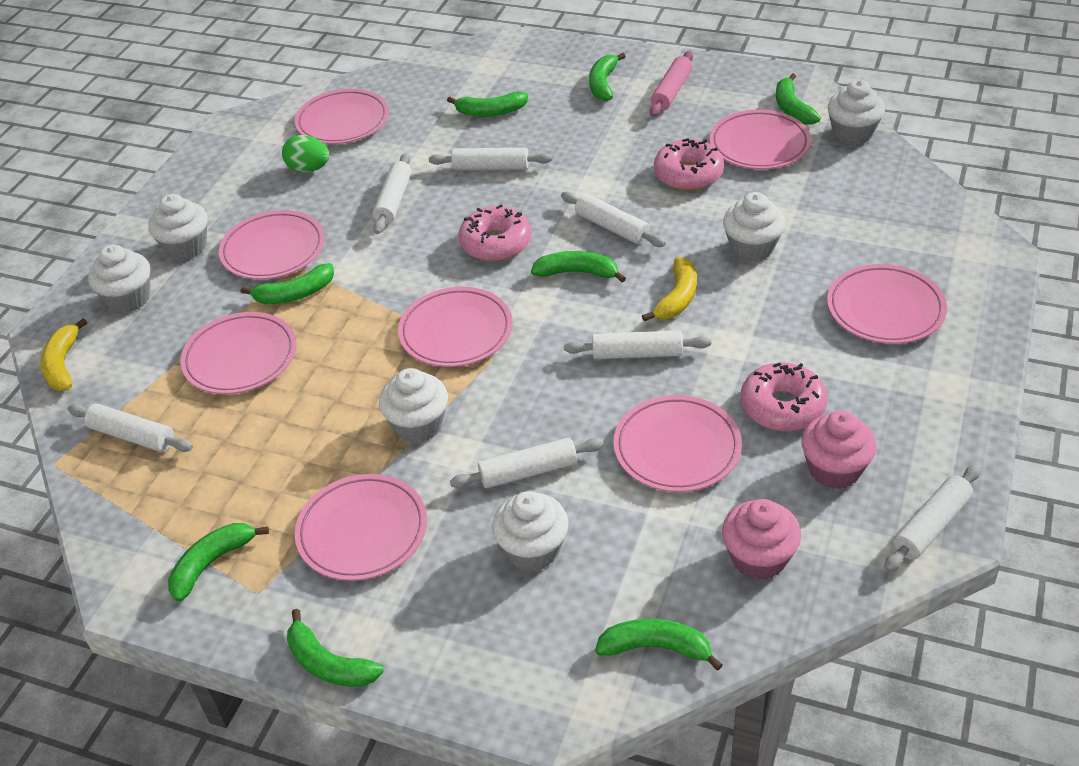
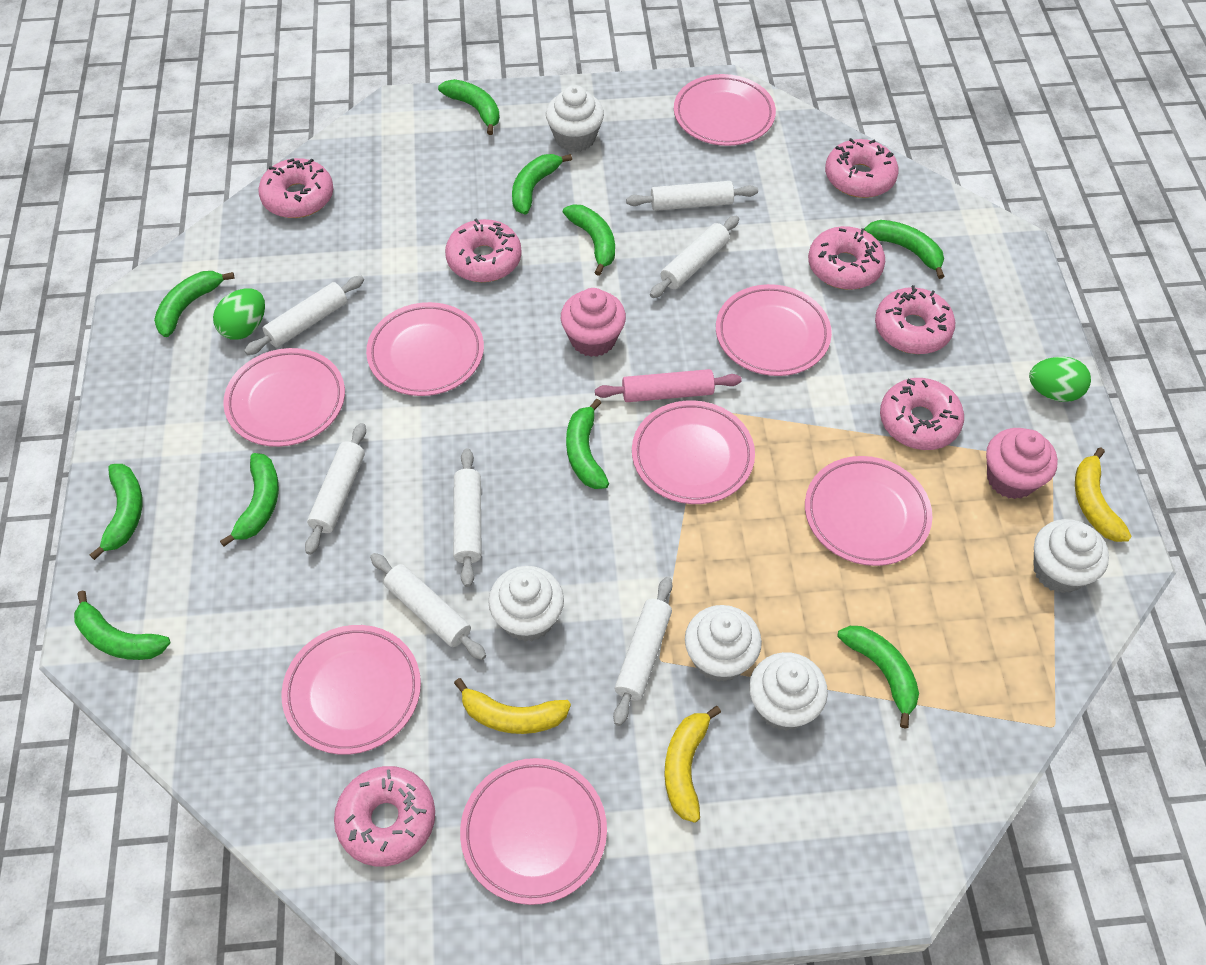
green banana: 8 -> 10
green egg: 1 -> 2
pink donut: 3 -> 7
white cupcake: 6 -> 5
yellow banana: 2 -> 3

